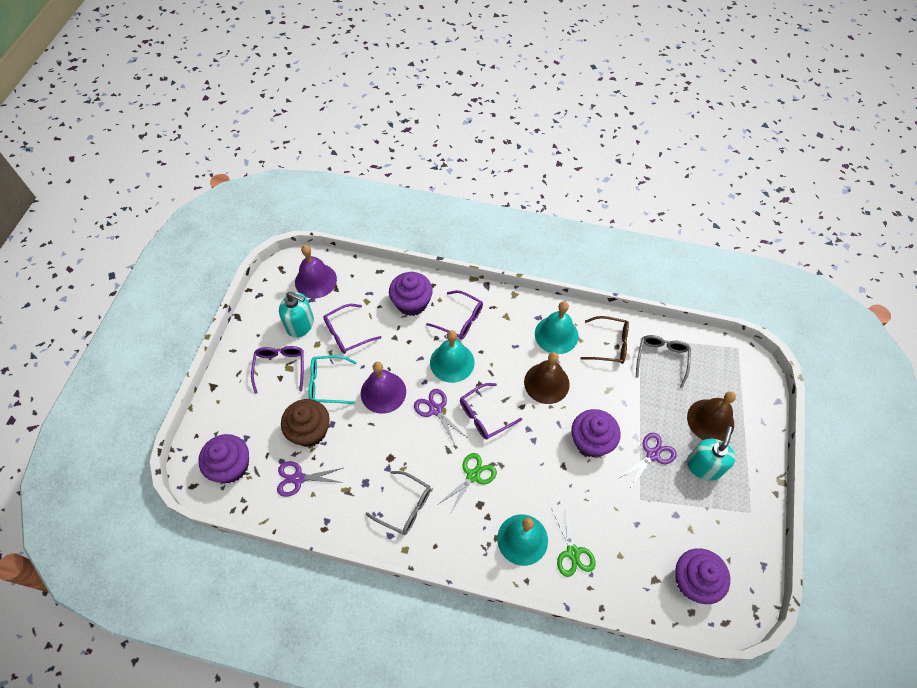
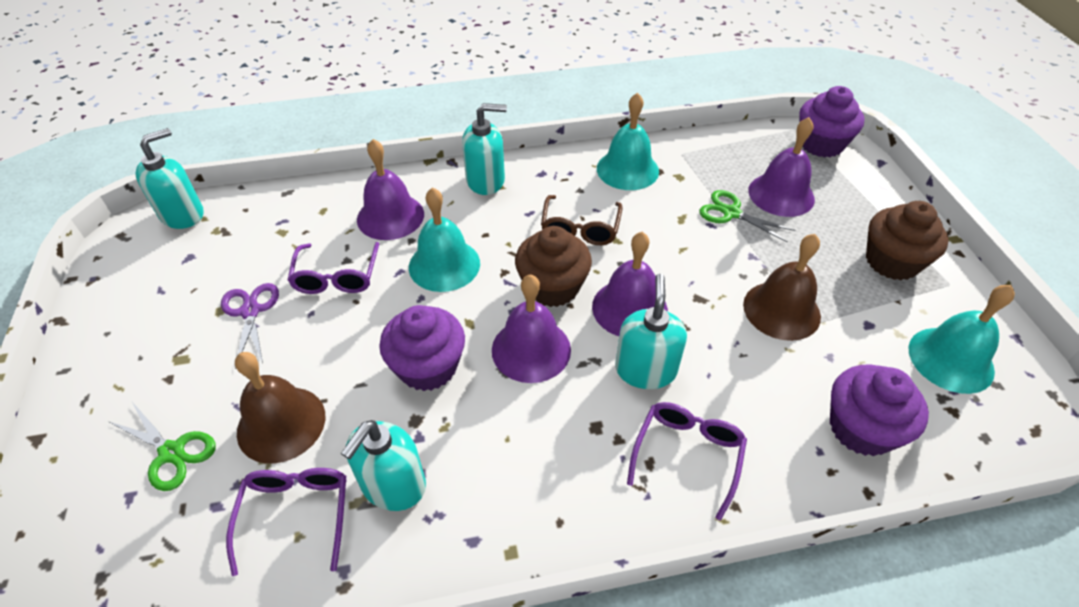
brown cupcake: 1 -> 2
grey glasses: 2 -> 0
purple bell: 2 -> 4
purple cupcake: 4 -> 3
purple glasses: 4 -> 3
purple scissors: 3 -> 1
turquoise glasses: 1 -> 0
turquoise soap dispenser: 2 -> 4

